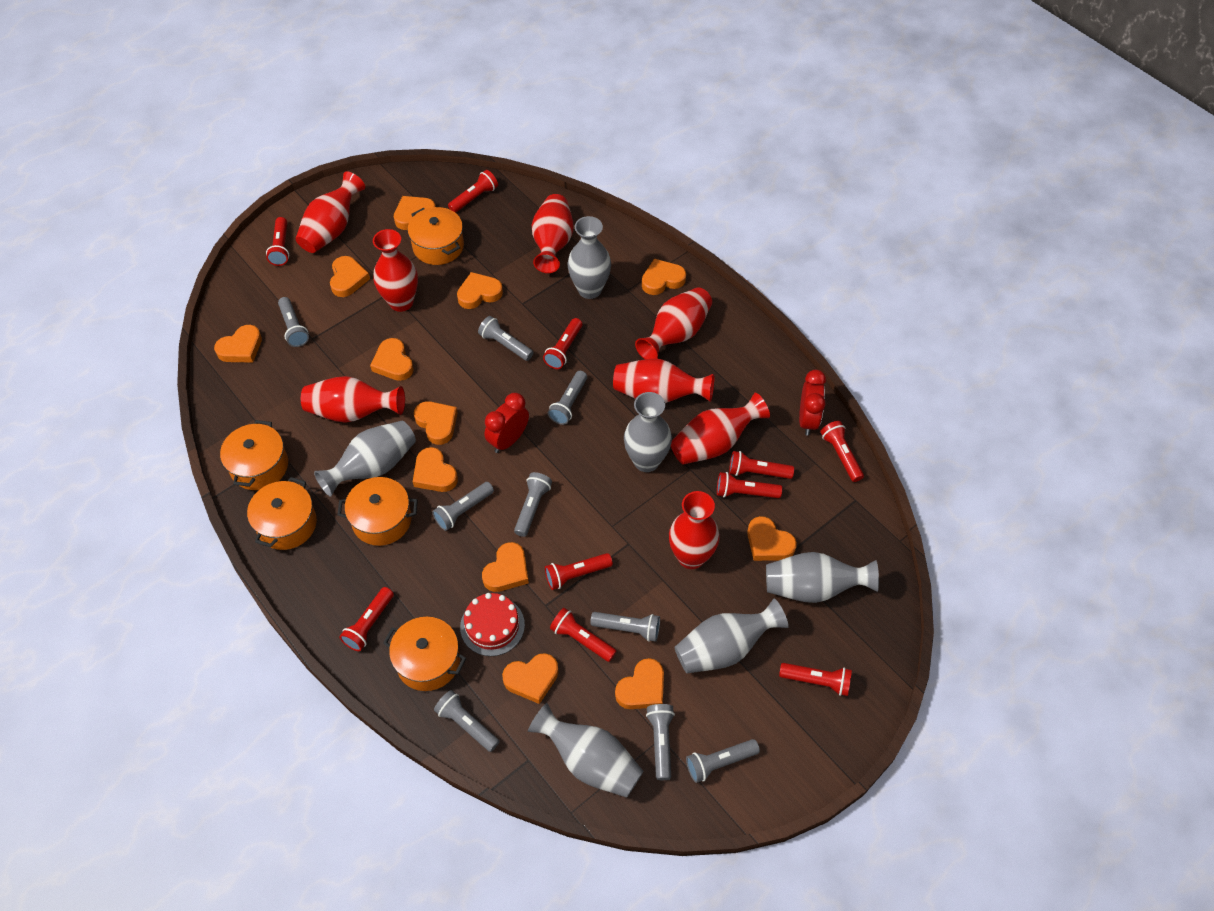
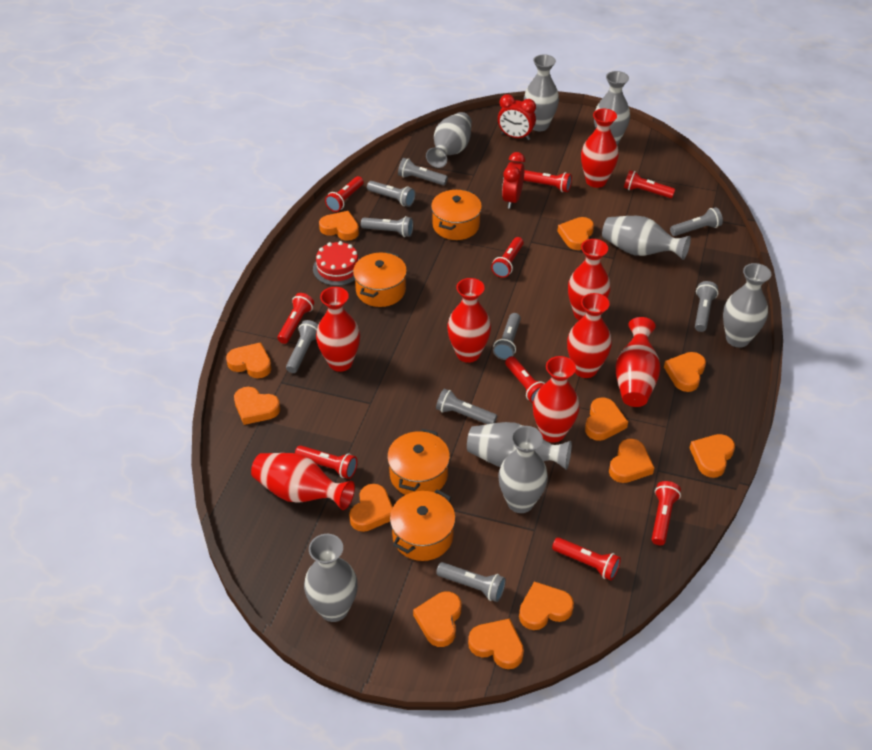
grey vase: 6 -> 8
orange pot: 5 -> 4
red flashlight: 10 -> 9

